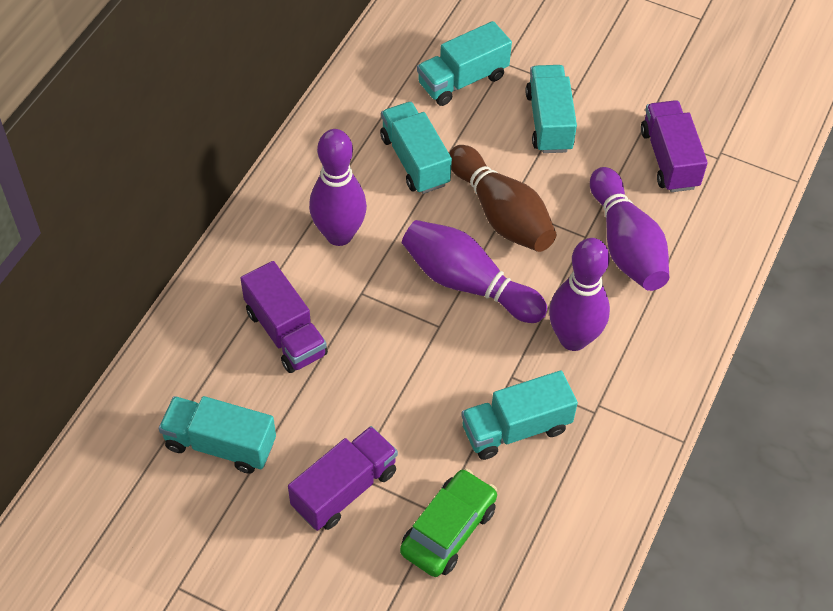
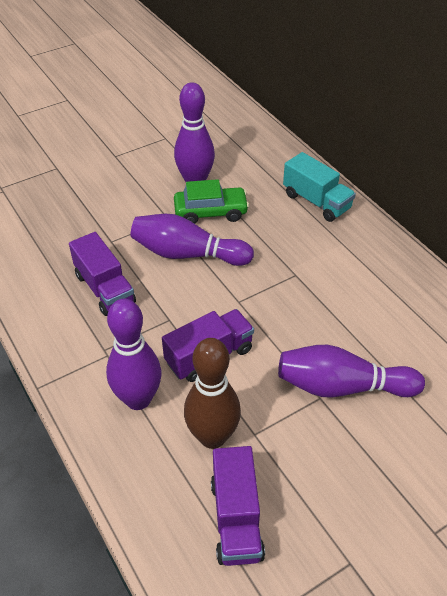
turquoise truck: 5 -> 1

